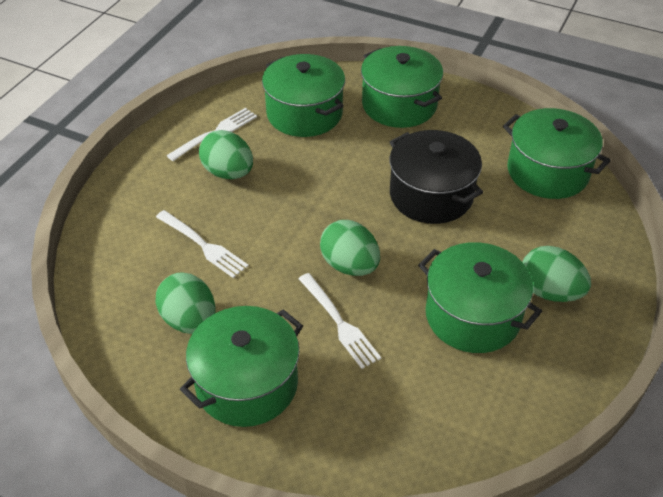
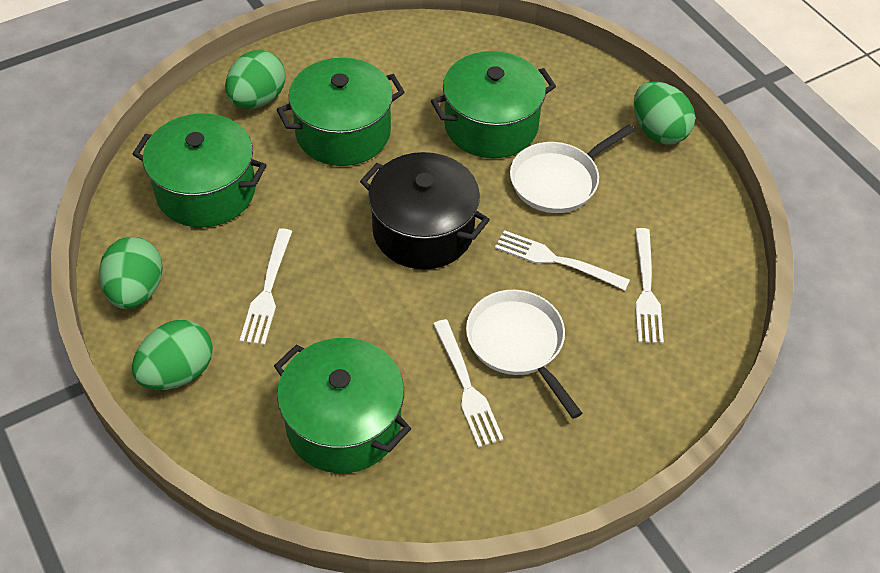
green pot: 5 -> 4
white fork: 3 -> 4
white pan: 0 -> 2

